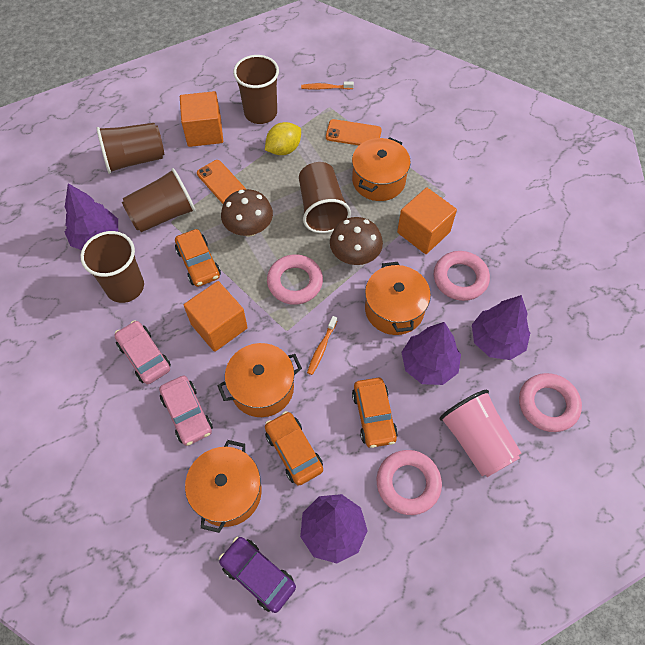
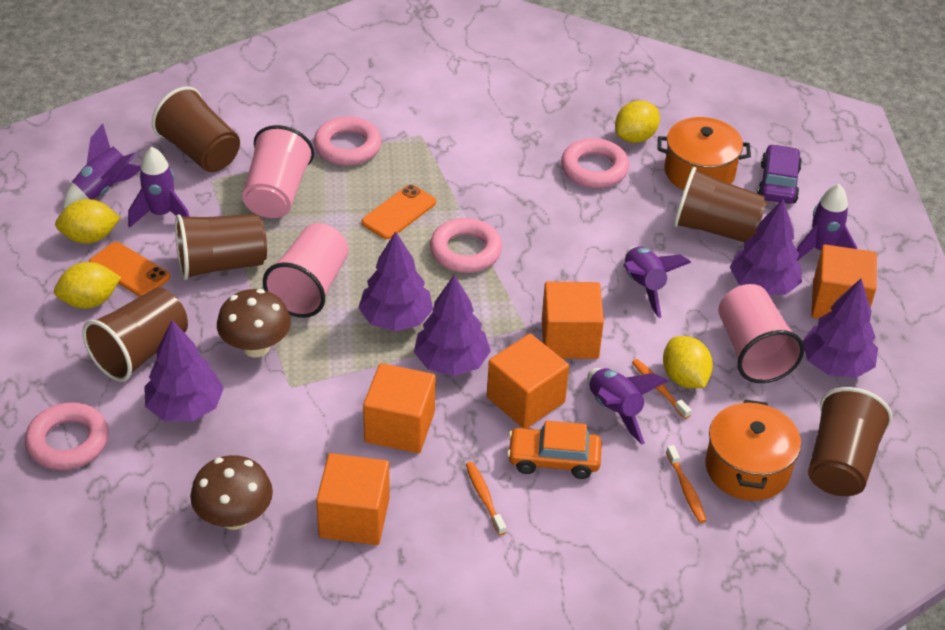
orange car: 3 -> 1
orange cube: 3 -> 5
orange pot: 4 -> 2
orange toothbrush: 2 -> 3
pink car: 2 -> 0
pink cup: 1 -> 3
purple rocket: 0 -> 5
purple tree: 4 -> 5
yellow lemon: 1 -> 4

